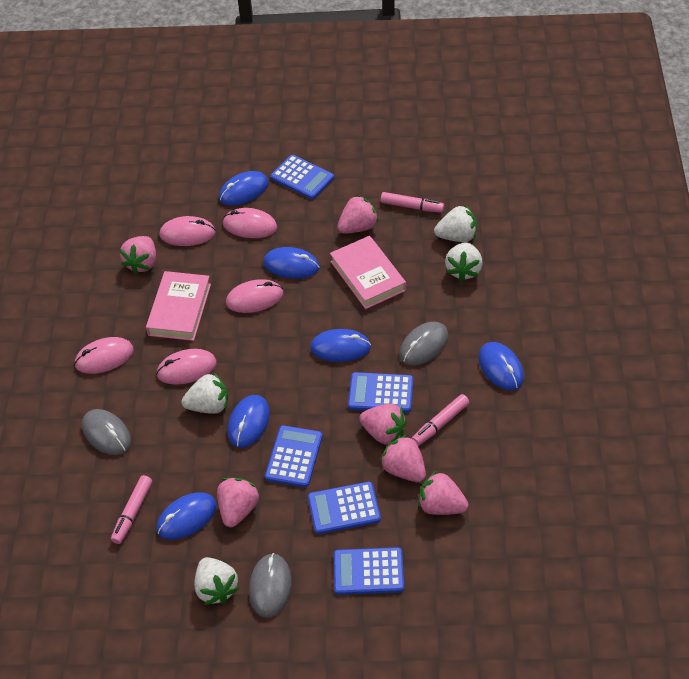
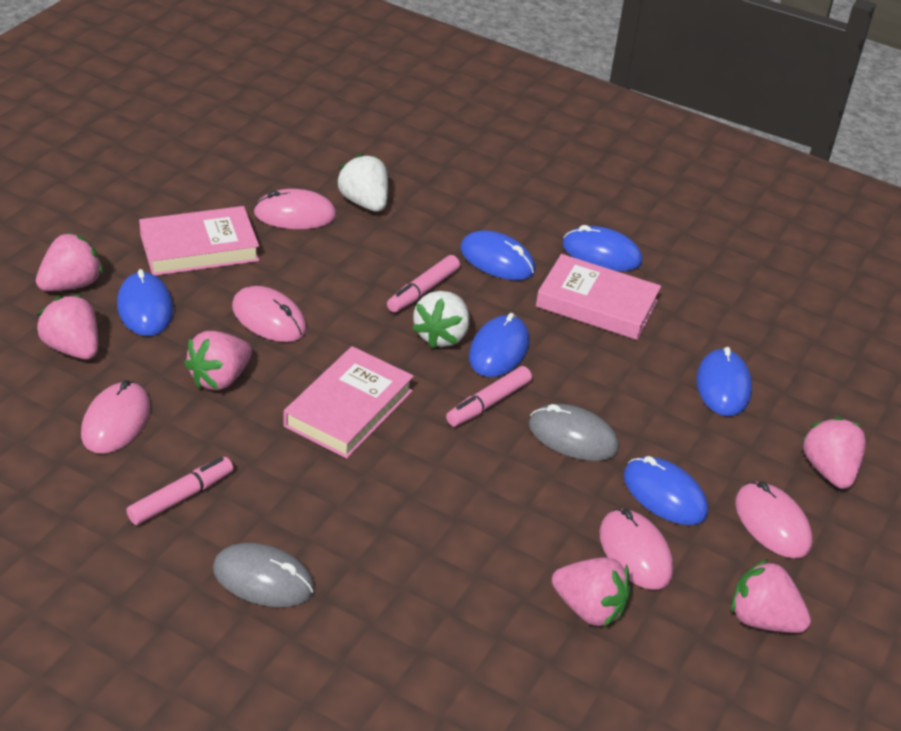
blue calculator: 5 -> 0
grey mouse: 3 -> 2
pink book: 2 -> 3
white strawberry: 4 -> 2

